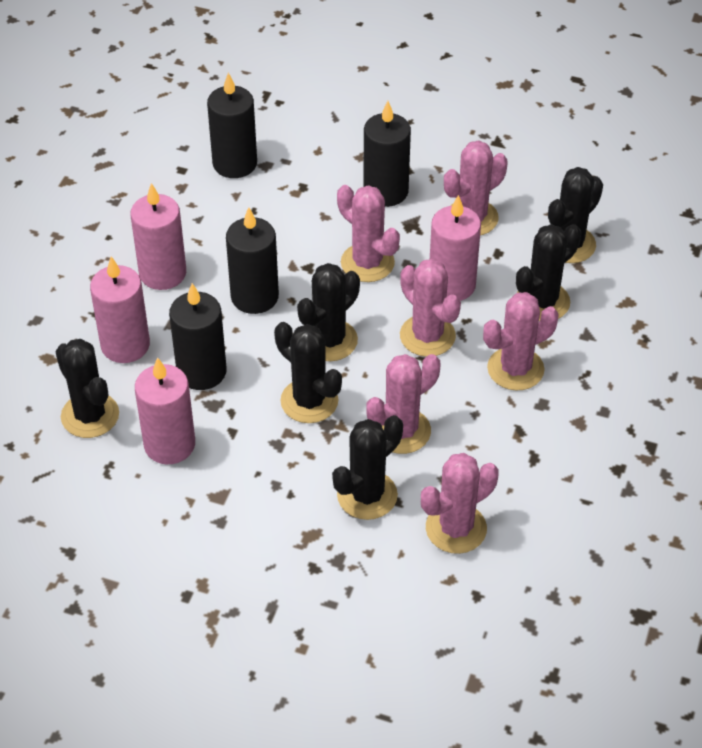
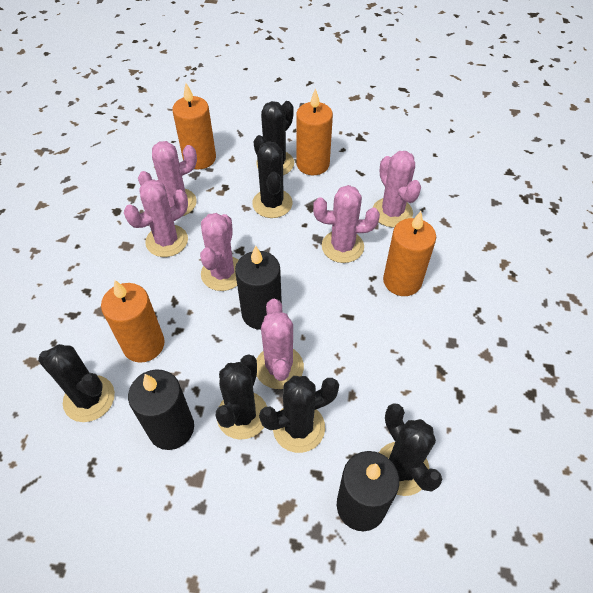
black candle: 4 -> 3
orange candle: 0 -> 4
pink candle: 4 -> 0

